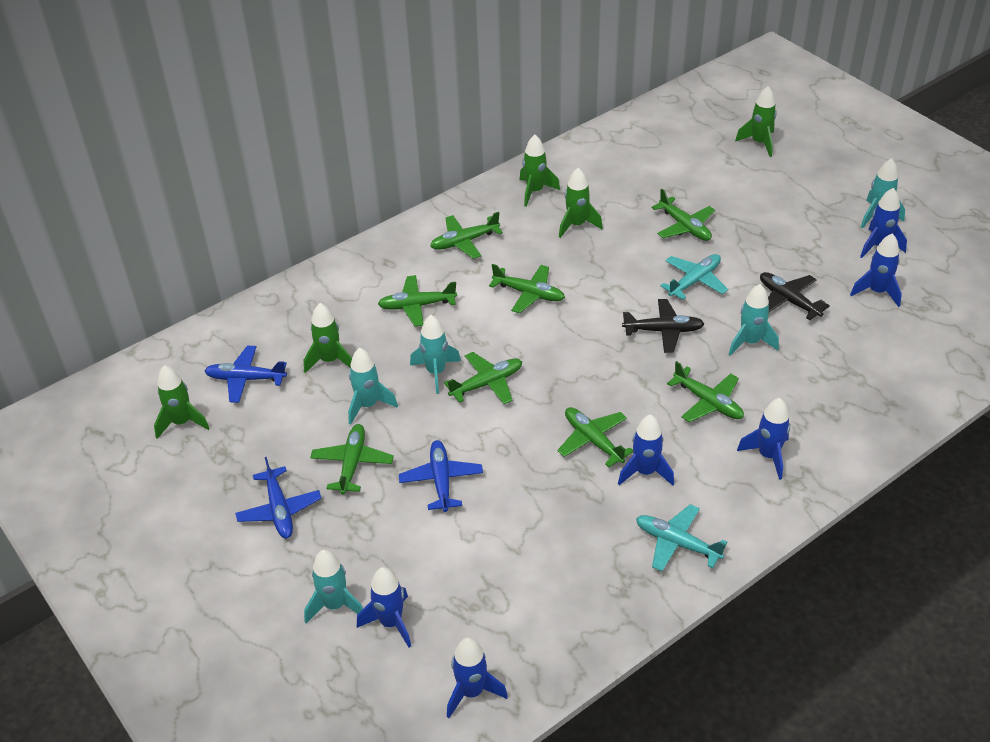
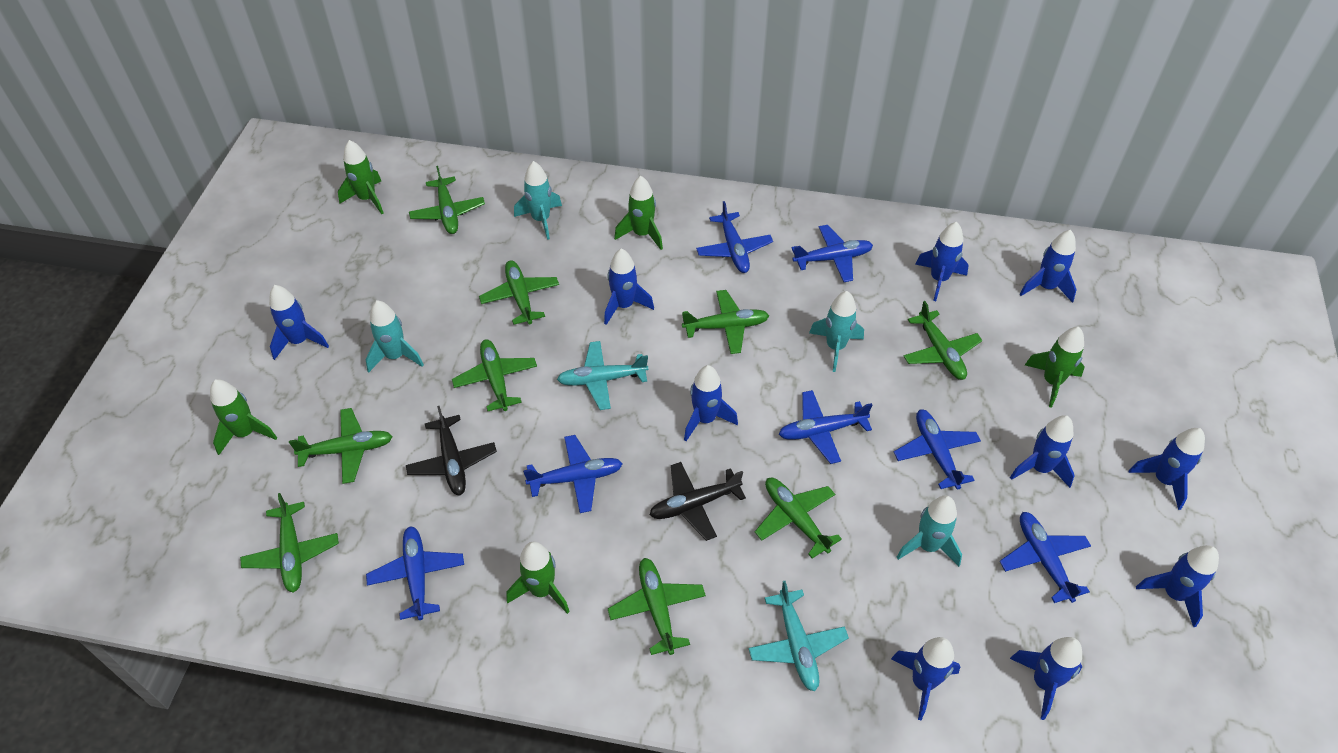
blue plane: 3 -> 7
blue rocket: 6 -> 10
green plane: 8 -> 9
turquoise rocket: 5 -> 4

